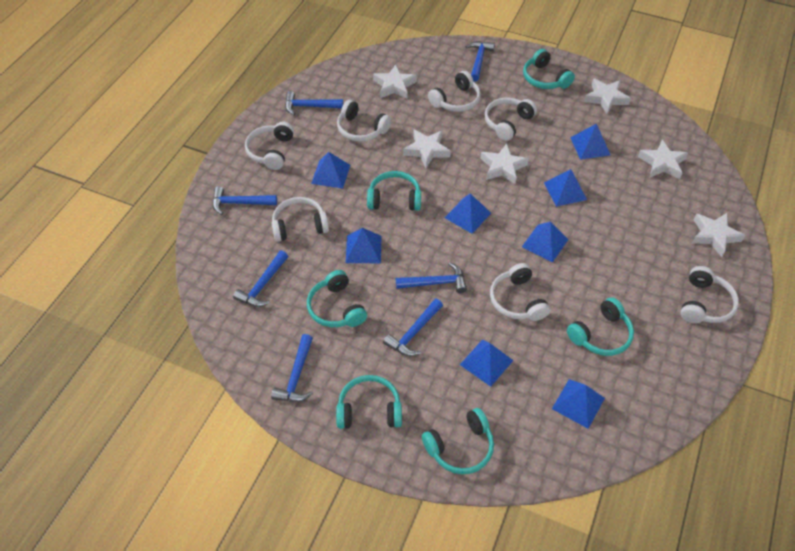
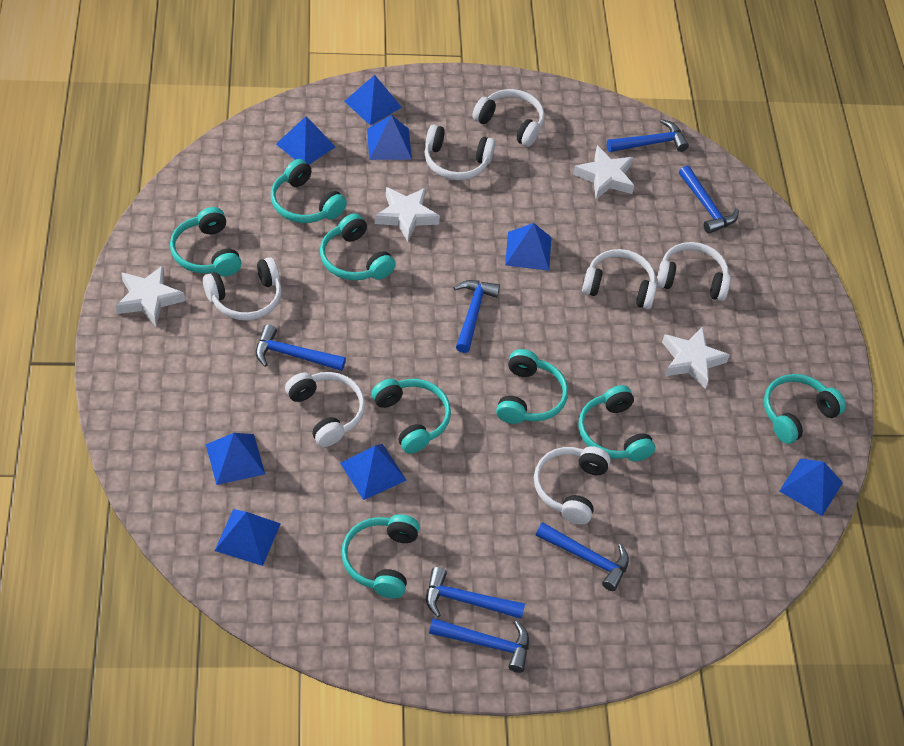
turquoise headphones: 6 -> 8
white star: 6 -> 4

